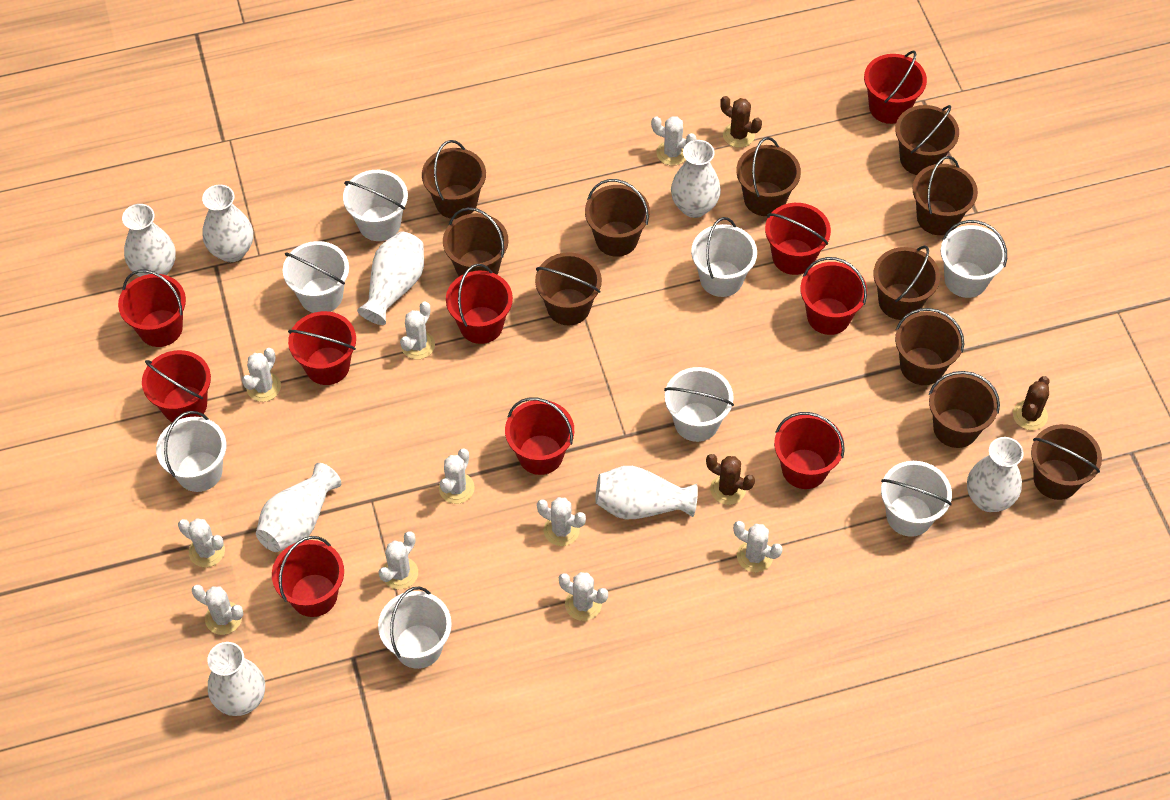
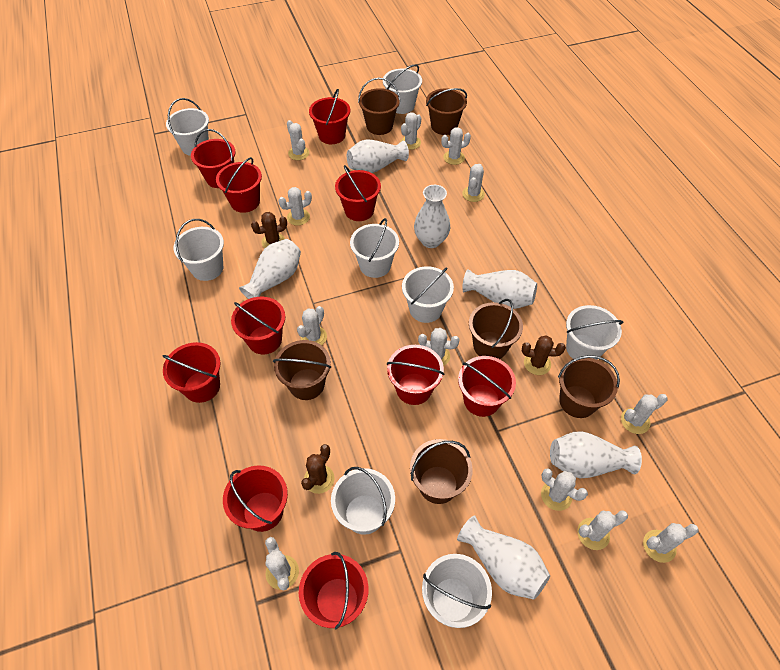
brown bucket: 11 -> 6
white cactus: 10 -> 12
white vase: 8 -> 6

